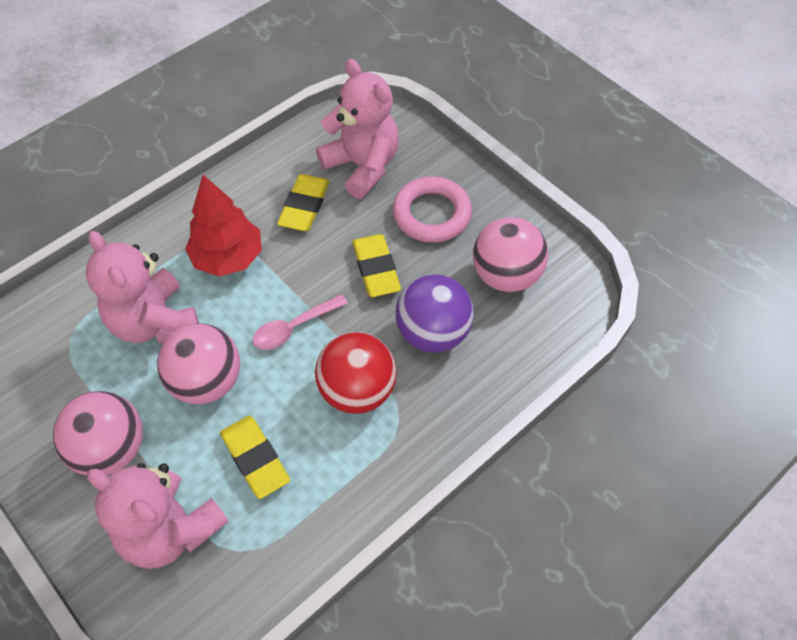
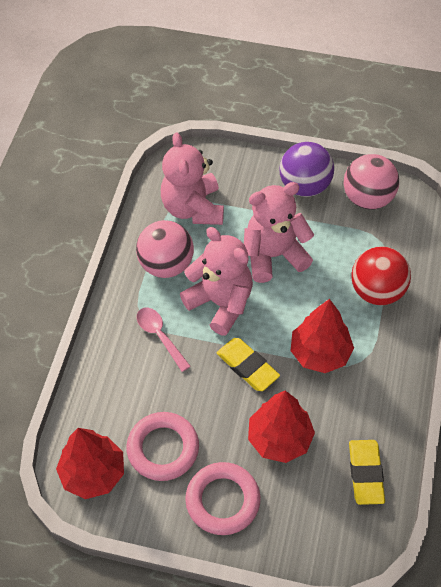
pink ball: 3 -> 2
pink ring: 1 -> 2
red tree: 1 -> 3
yellow eraser: 3 -> 2

